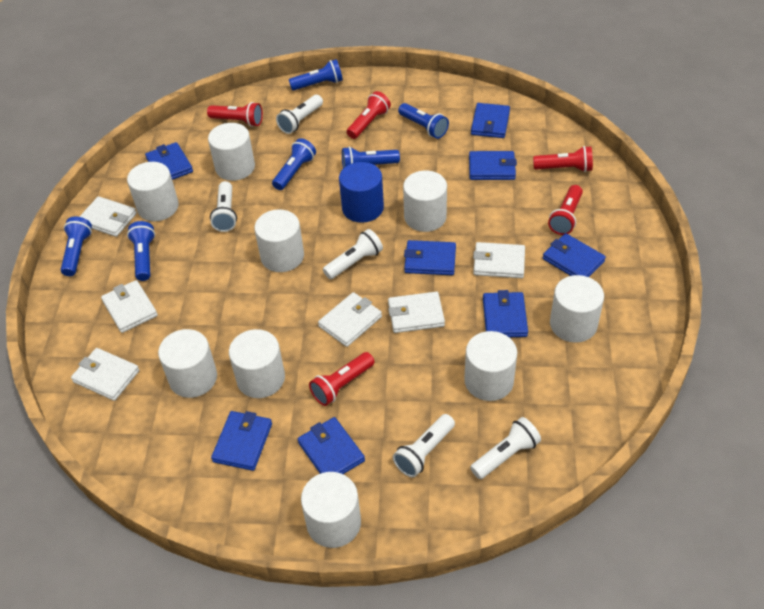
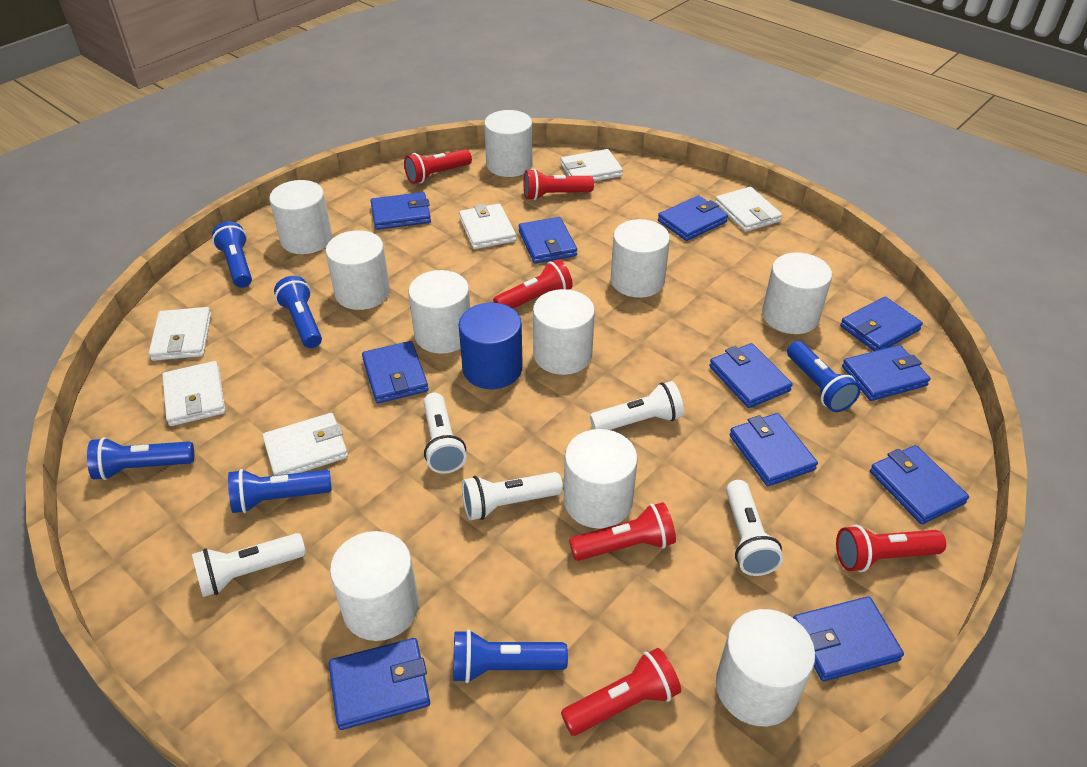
blue wallet: 8 -> 11
red flashlight: 5 -> 6
white cylinder: 9 -> 10

